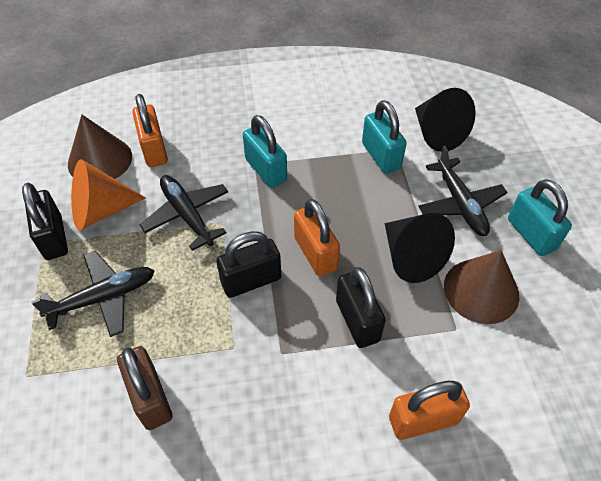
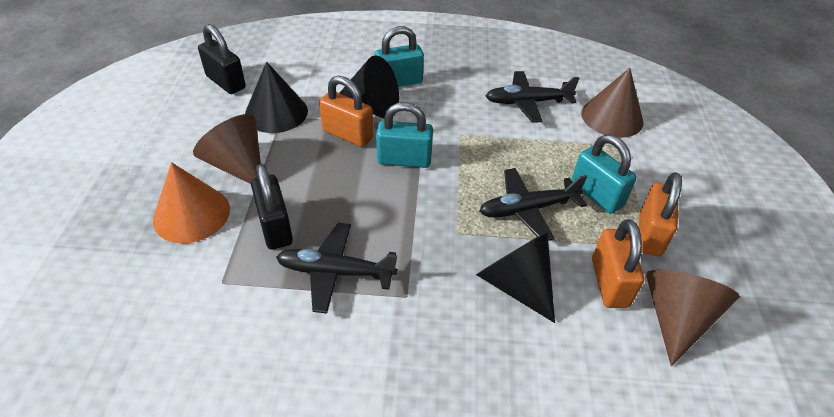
black cone: 2 -> 3
black padlock: 3 -> 2
brown cone: 2 -> 3
brown padlock: 1 -> 0

